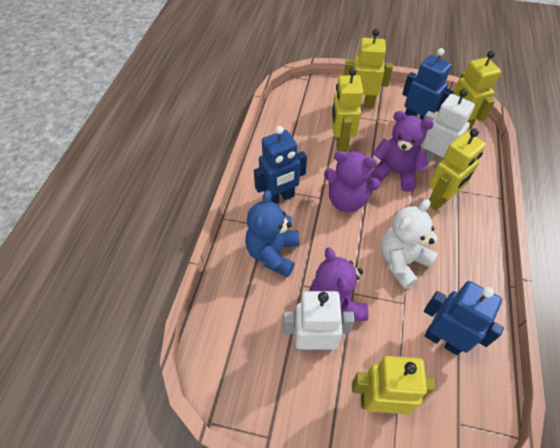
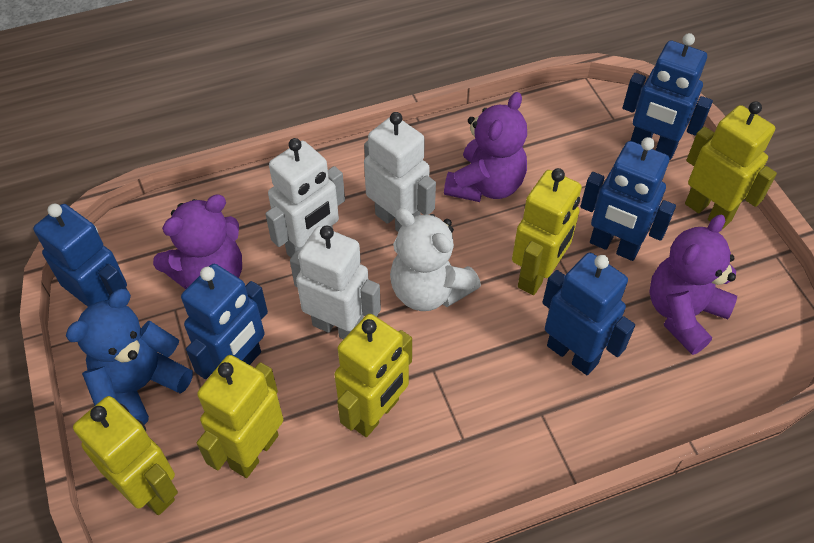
blue robot: 3 -> 5
white robot: 2 -> 3

